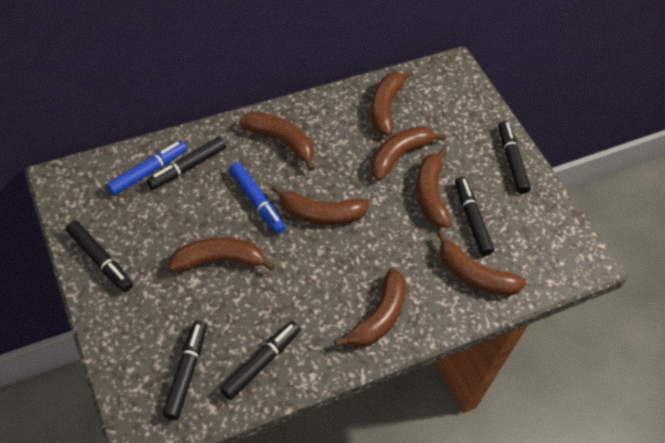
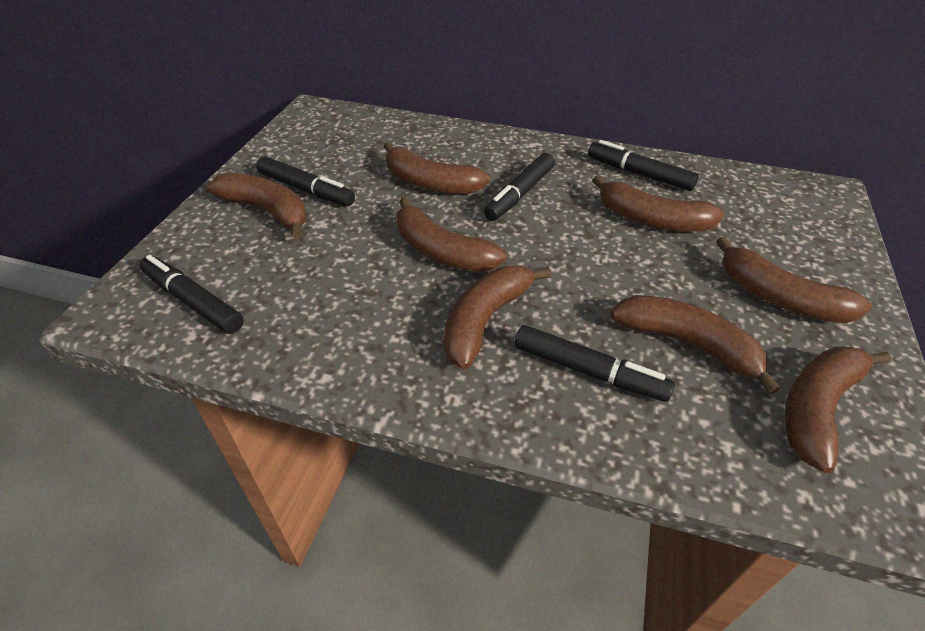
black marker: 6 -> 5
blue marker: 2 -> 0

